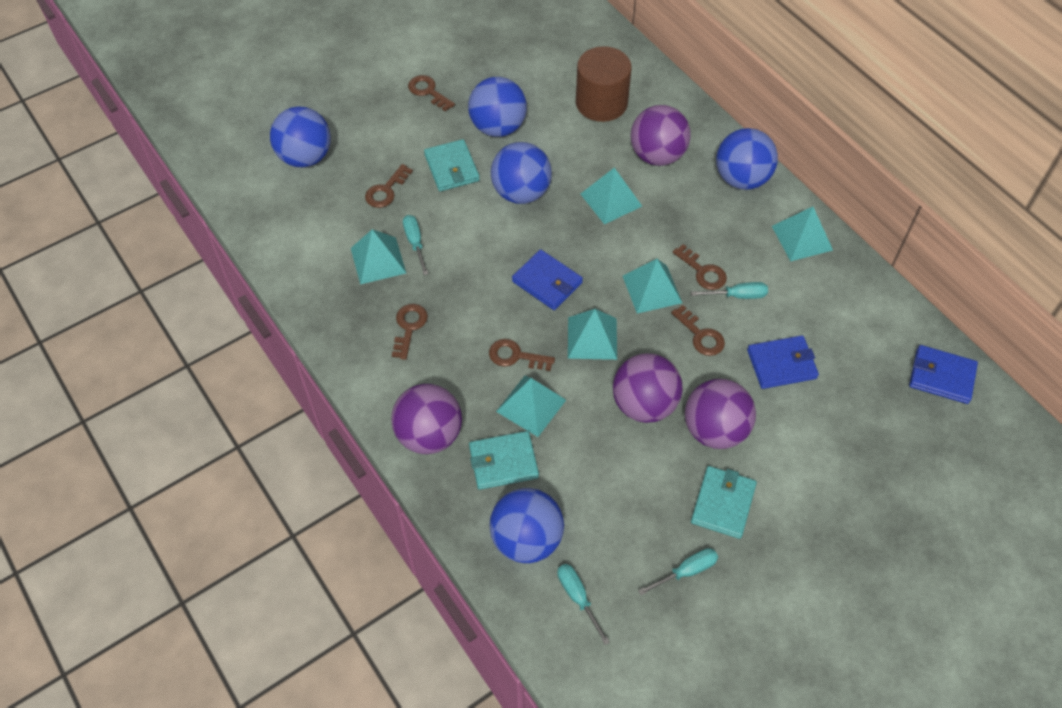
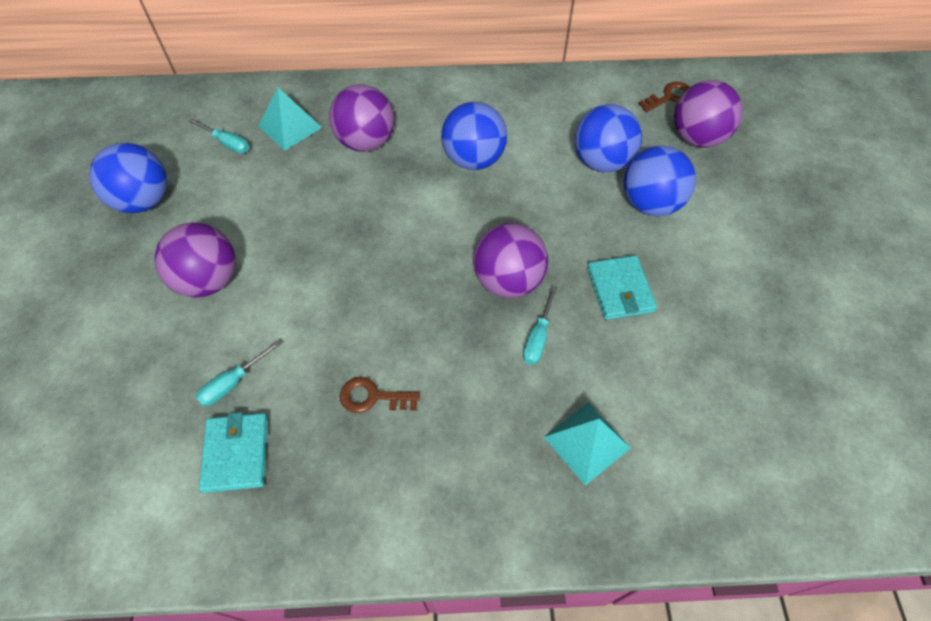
blue ball: 5 -> 4
blue wallet: 3 -> 0
brown cylinder: 1 -> 0
brown key: 6 -> 2
turquoise pyramid: 6 -> 2
turquoise screwdriver: 4 -> 3
turquoise wallet: 3 -> 2

